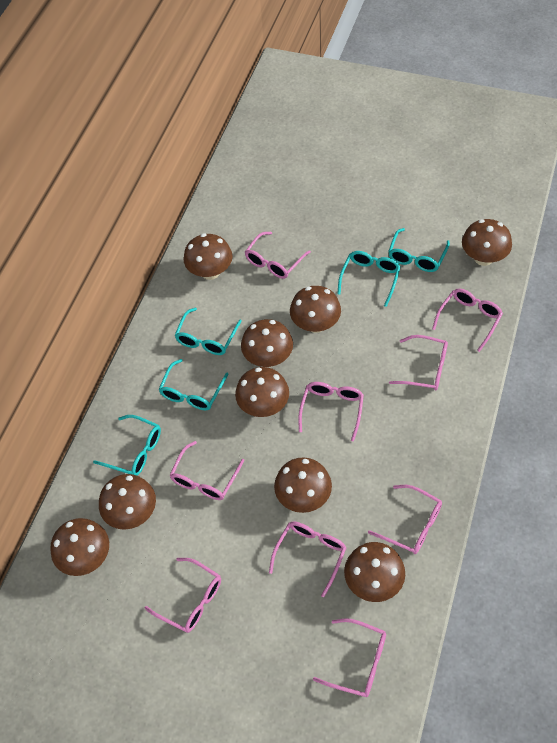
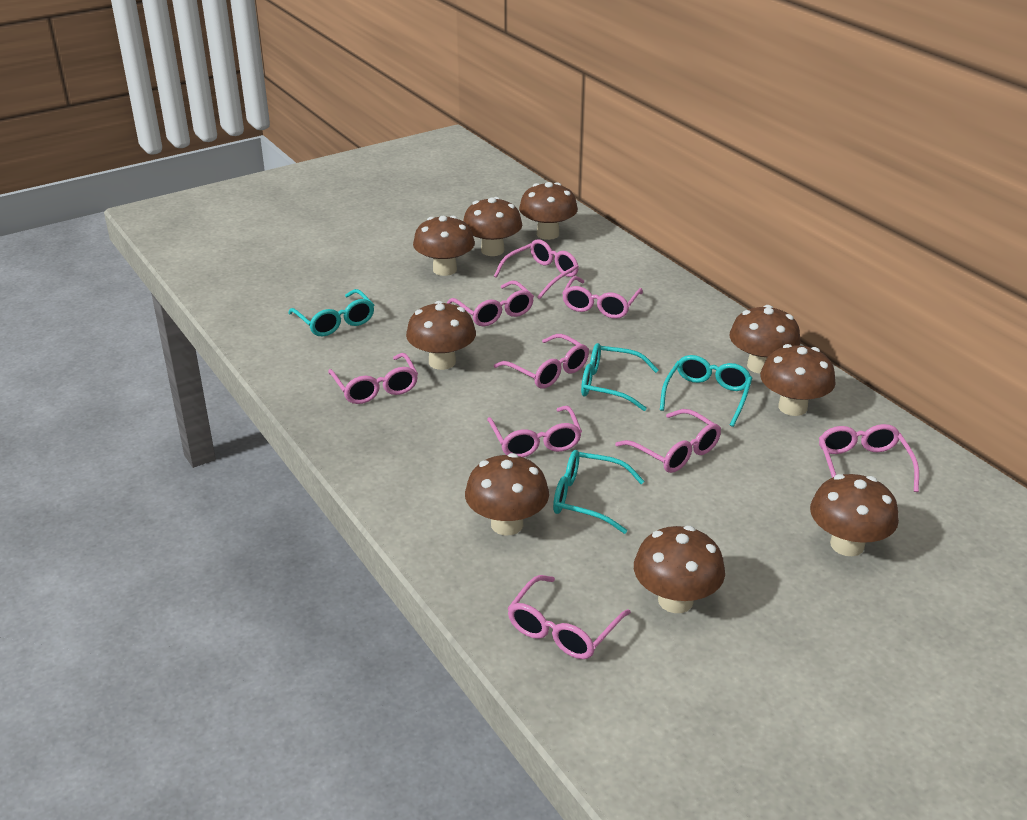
turquoise glasses: 5 -> 4

